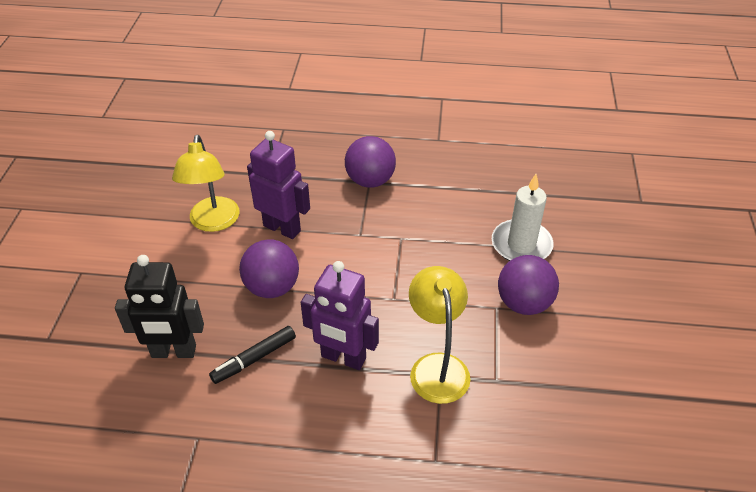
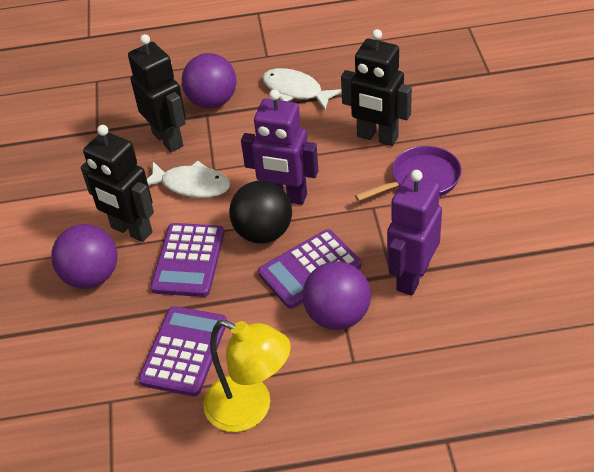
black ball: 0 -> 1
black marker: 1 -> 0
black robot: 1 -> 3
purple calculator: 0 -> 3
purple pan: 0 -> 1
white candle: 1 -> 0
white fish: 0 -> 2
yellow lamp: 2 -> 1

